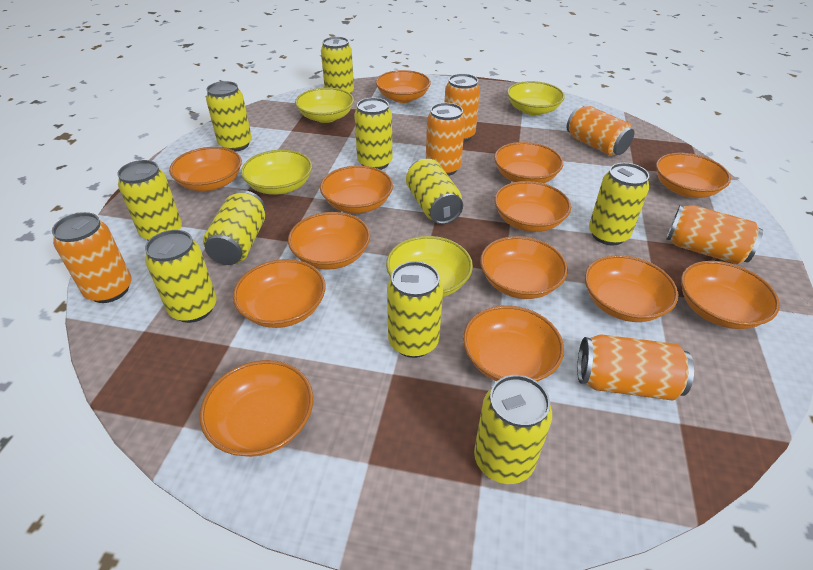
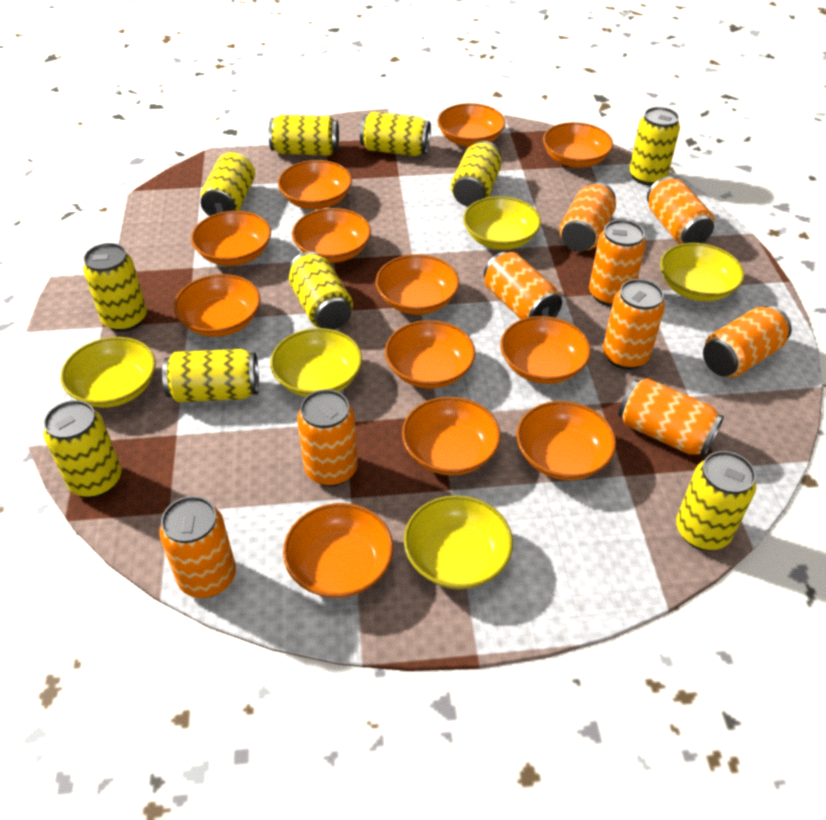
orange bowl: 13 -> 12
orange can: 6 -> 9
yellow bowl: 4 -> 5

